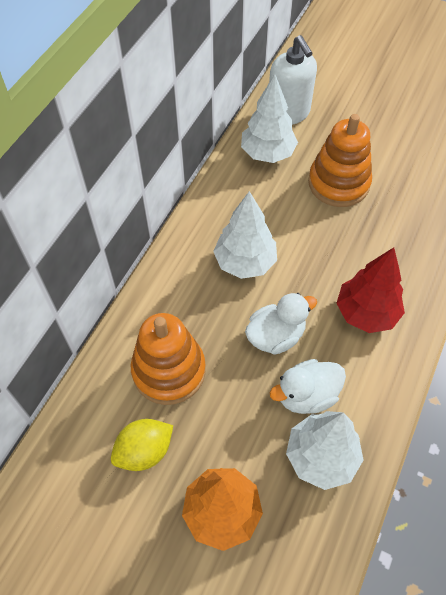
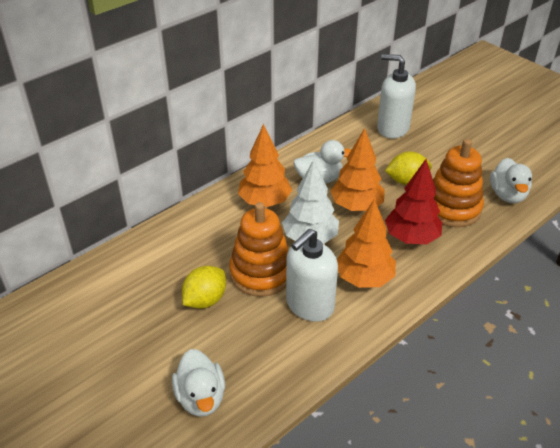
orange tree: 1 -> 3
white duck: 2 -> 3
white soap dispenser: 1 -> 2
white tree: 3 -> 1
yellow lemon: 1 -> 2

